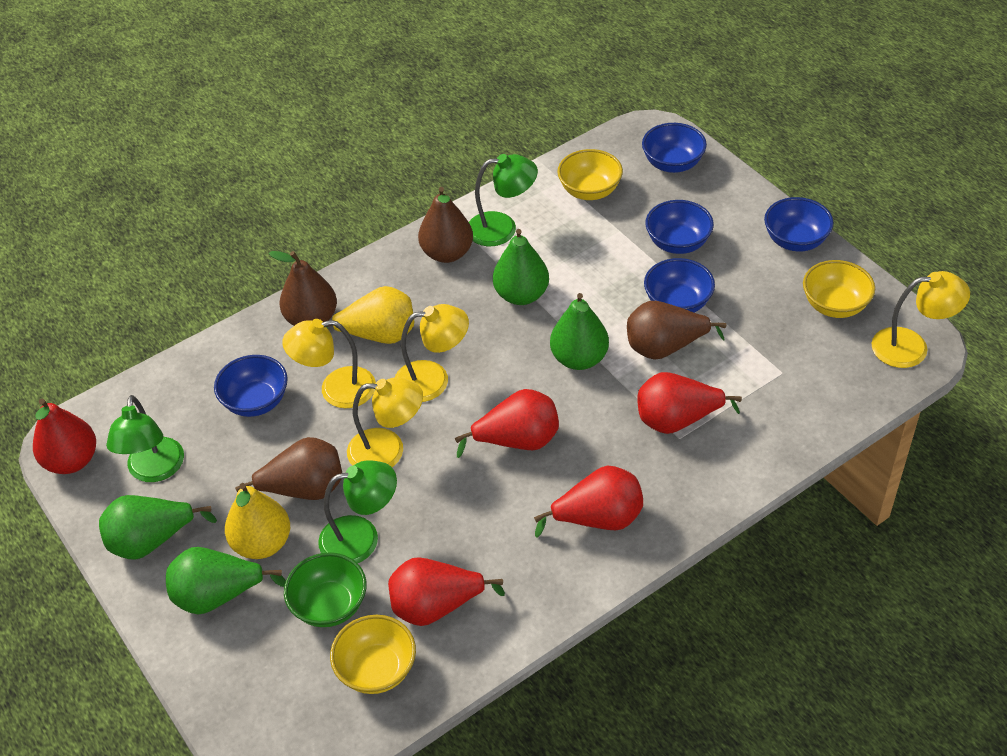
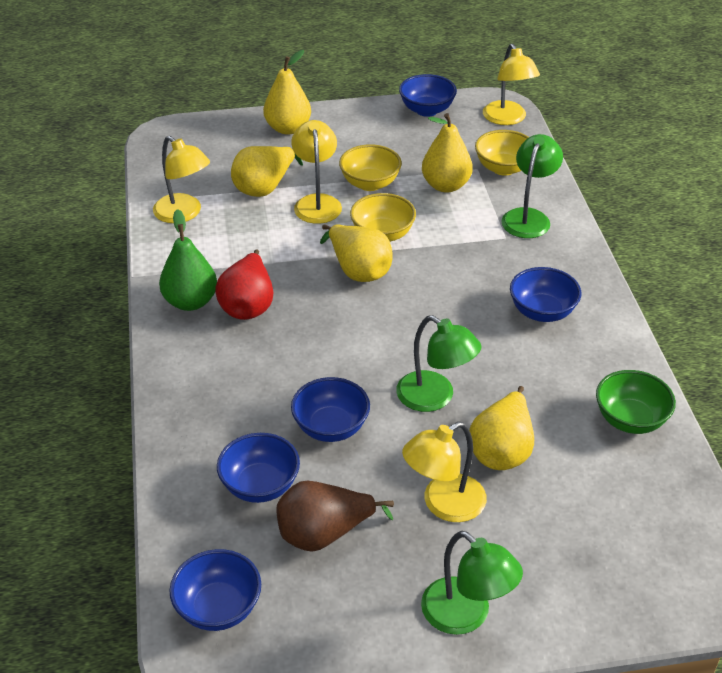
brown pear: 4 -> 1
green pear: 4 -> 1
red pear: 5 -> 1
yellow pear: 2 -> 5

